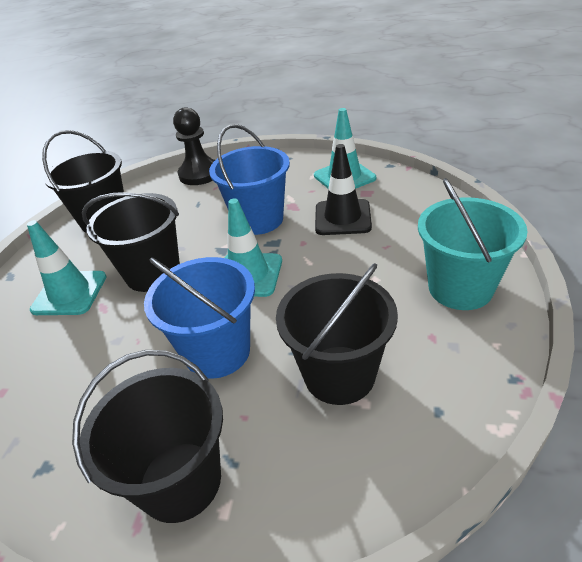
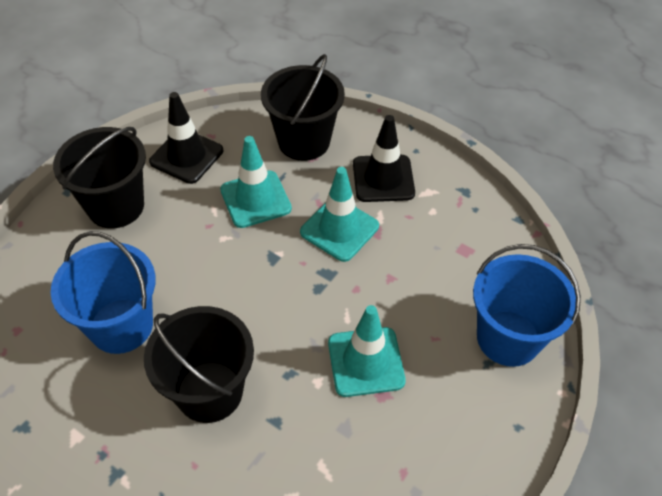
black bucket: 4 -> 3
black pawn: 1 -> 0
black traffic cone: 1 -> 2
turquoise bucket: 1 -> 0

